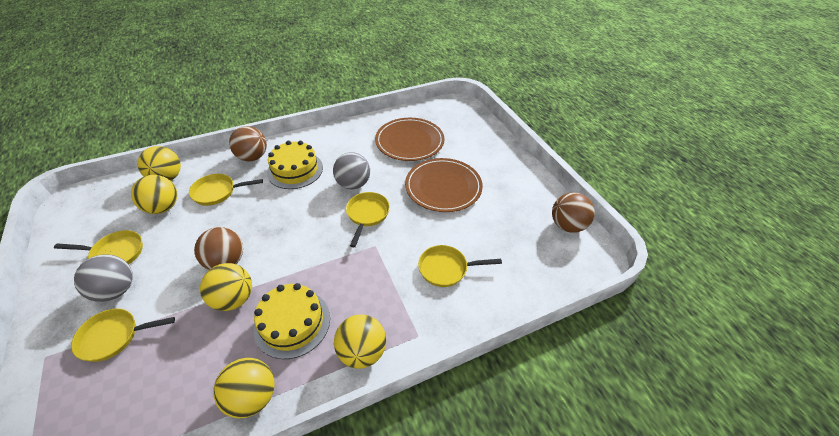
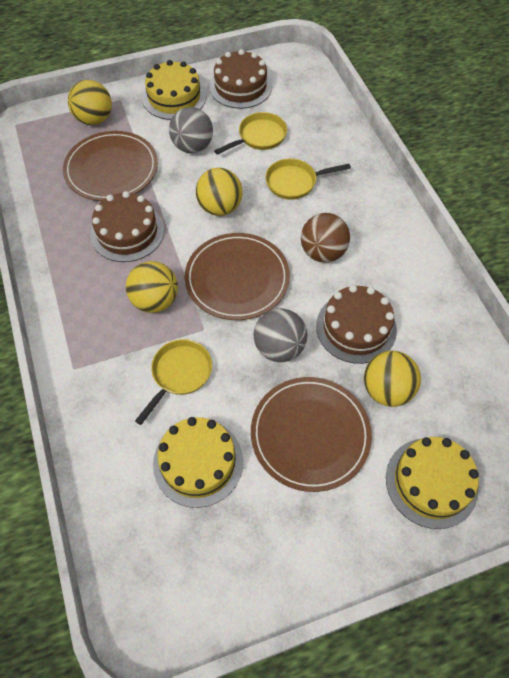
brown ball: 3 -> 1
brown cake: 0 -> 3
brown plate: 2 -> 3
yellow ball: 5 -> 4
yellow cake: 2 -> 3
yellow pan: 5 -> 3

